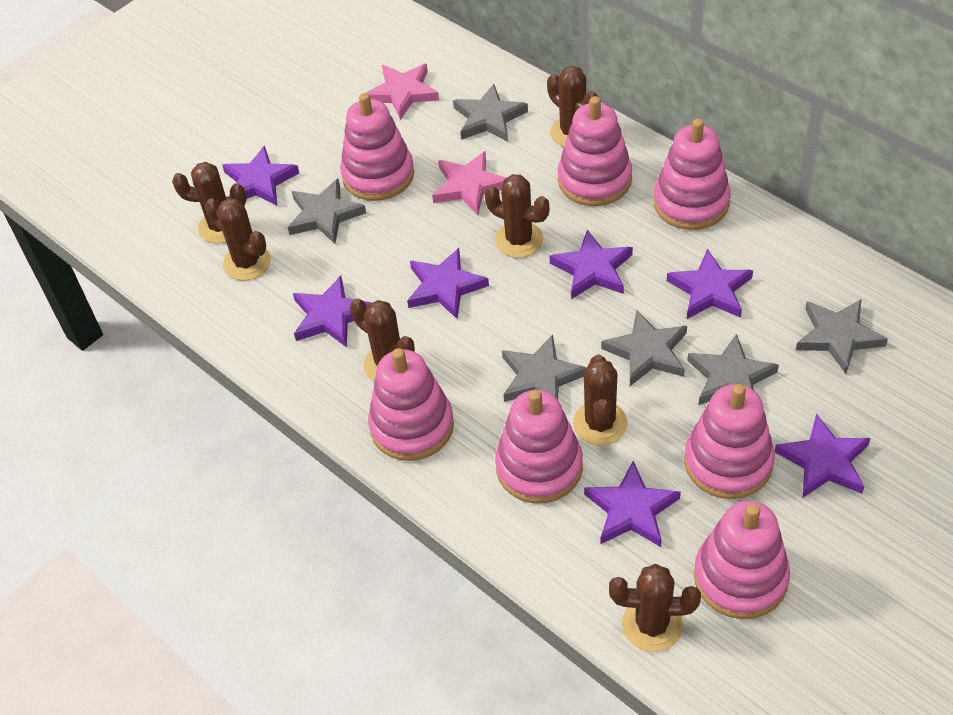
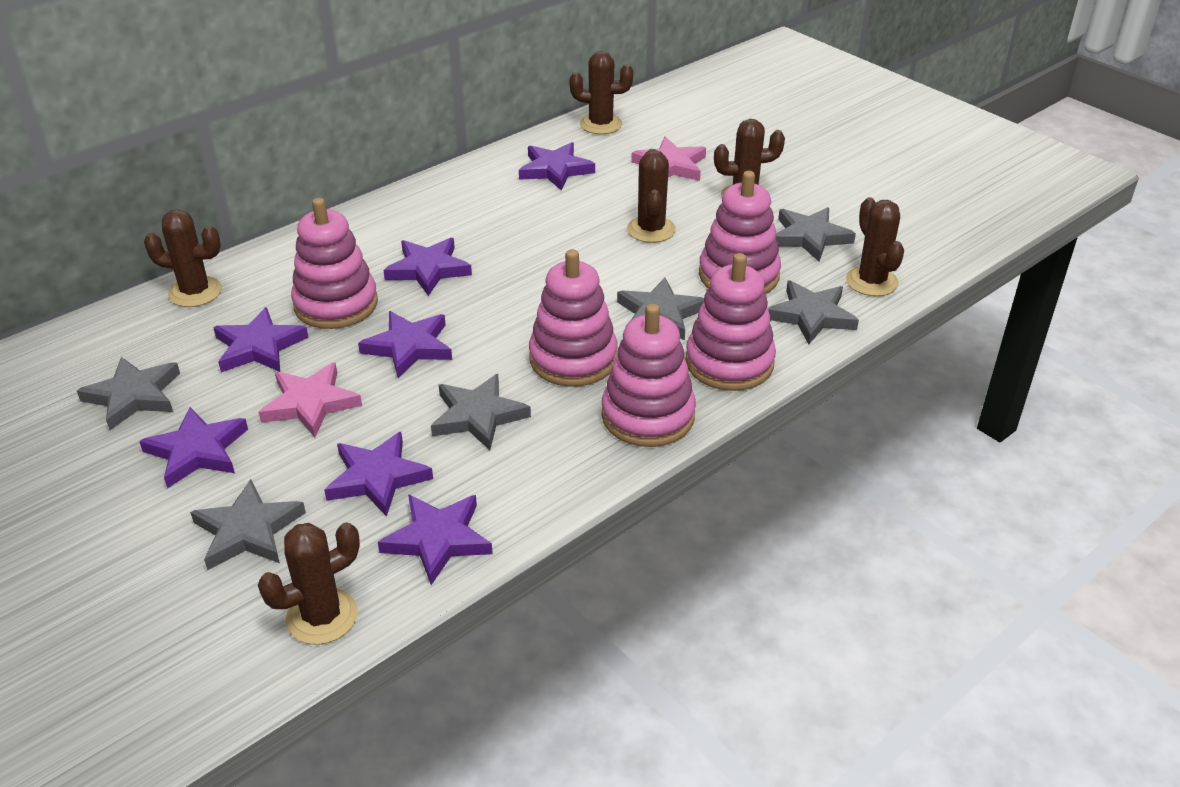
brown cactus: 7 -> 6
pink stacking toy: 7 -> 5

